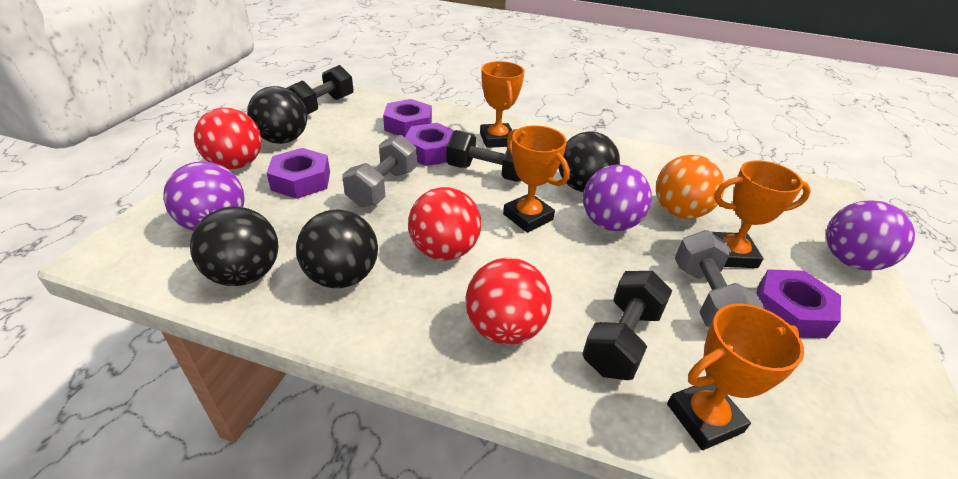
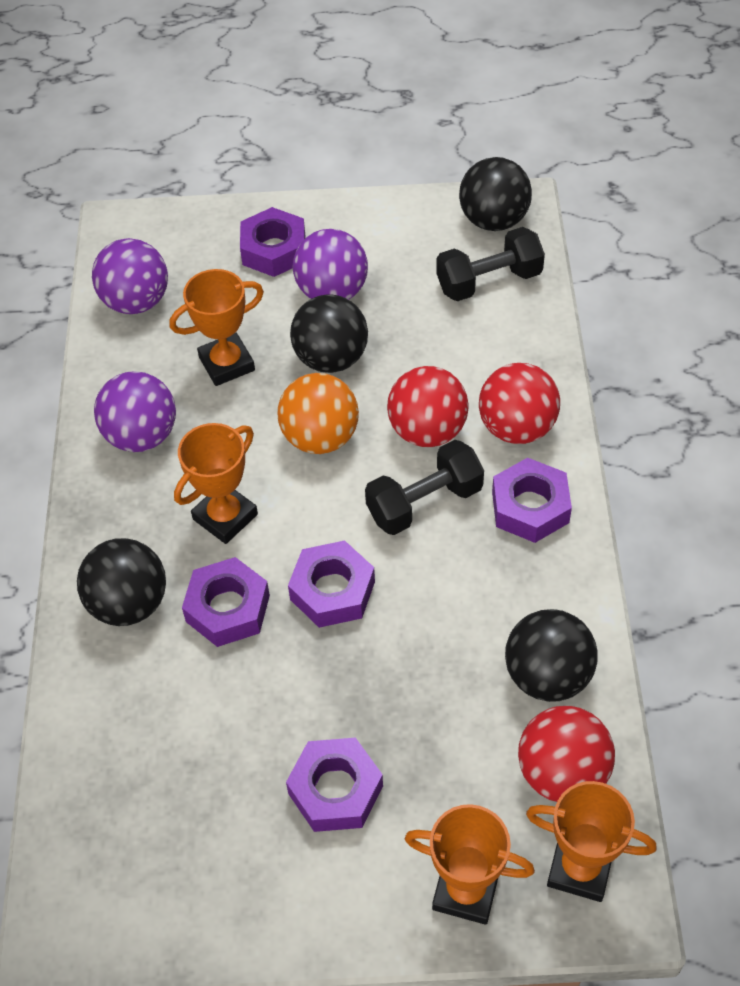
black dumbbell: 3 -> 2
grey dumbbell: 2 -> 0
purple nut: 4 -> 5

